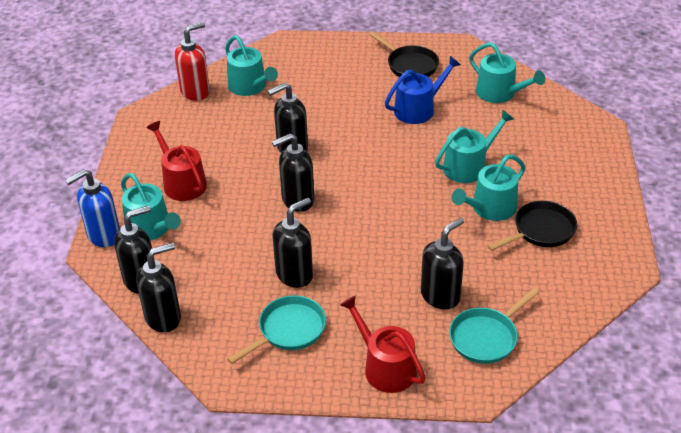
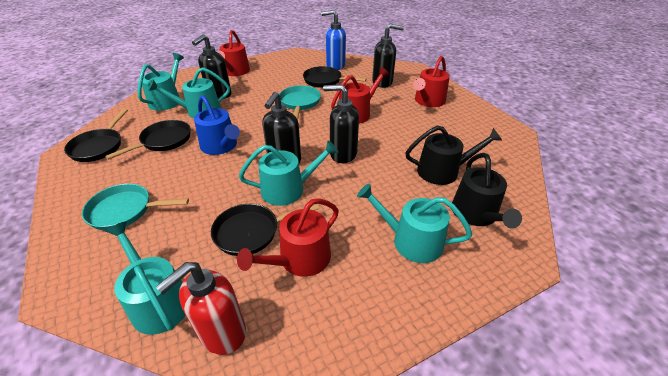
black pan: 2 -> 4
black soap dispenser: 6 -> 4
black watering can: 0 -> 2
red watering can: 2 -> 4

